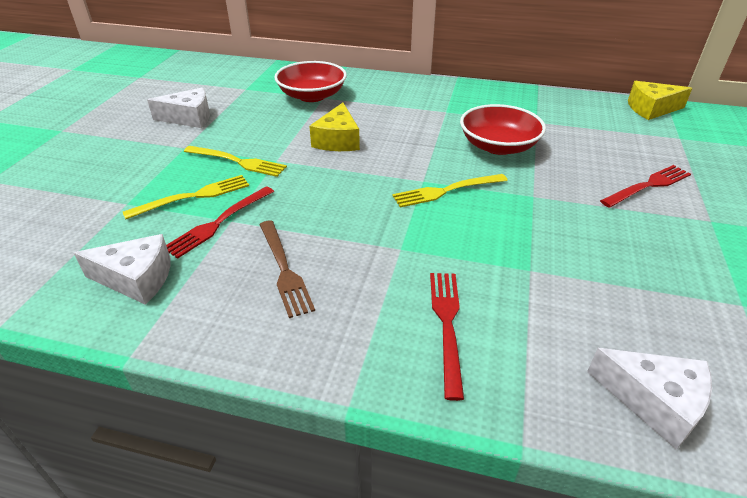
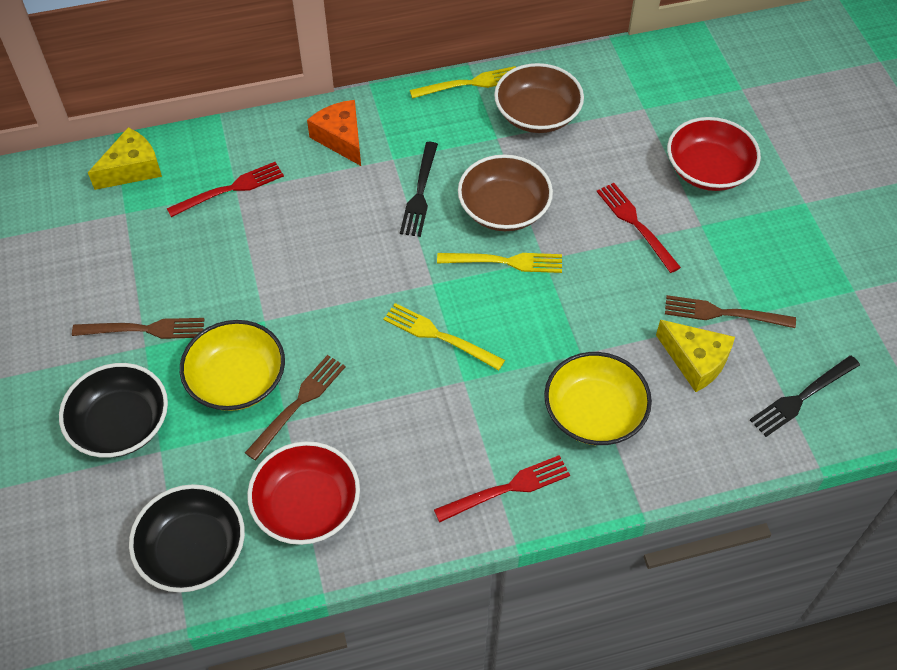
black bowl: 0 -> 2
black fork: 0 -> 2
brown bowl: 0 -> 2
brown fork: 1 -> 3
orange cheese: 0 -> 1
white cheese: 3 -> 0
yellow bowl: 0 -> 2

